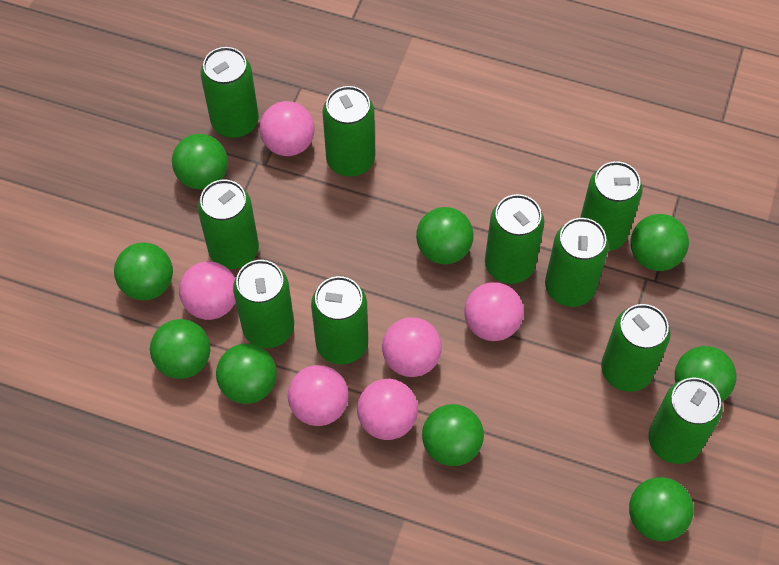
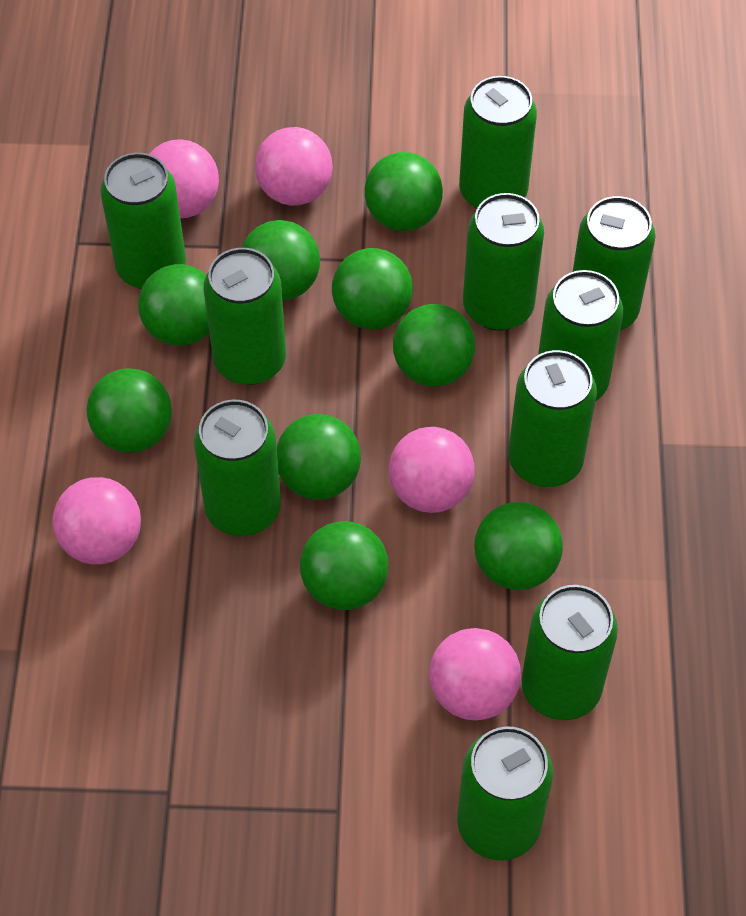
pink ball: 6 -> 5

